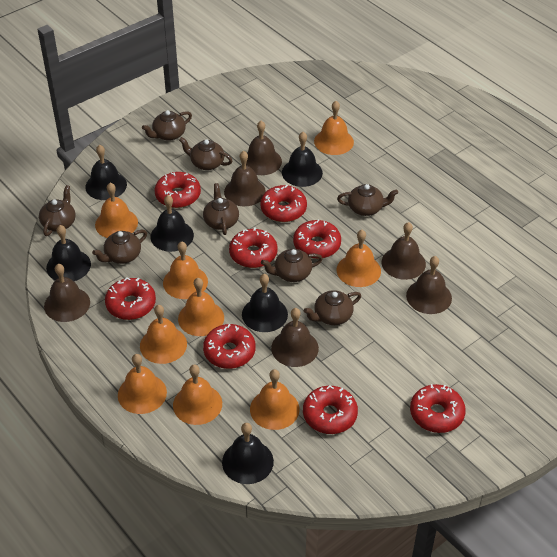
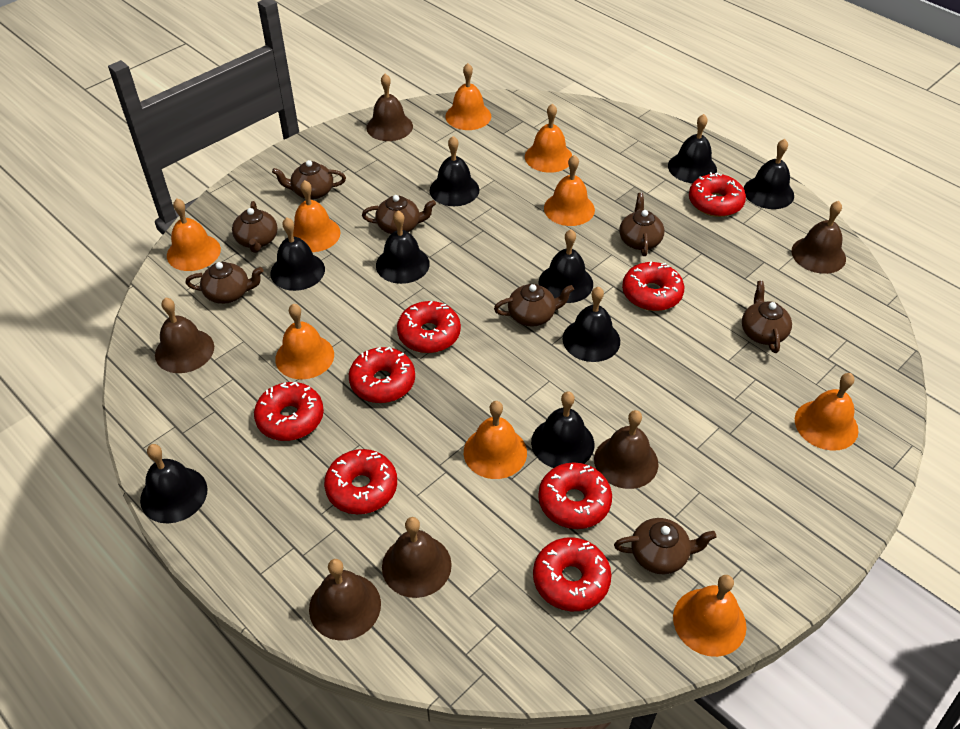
black bell: 6 -> 9

